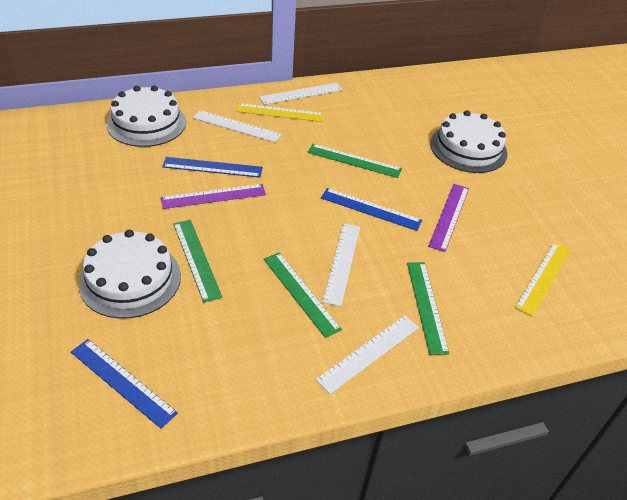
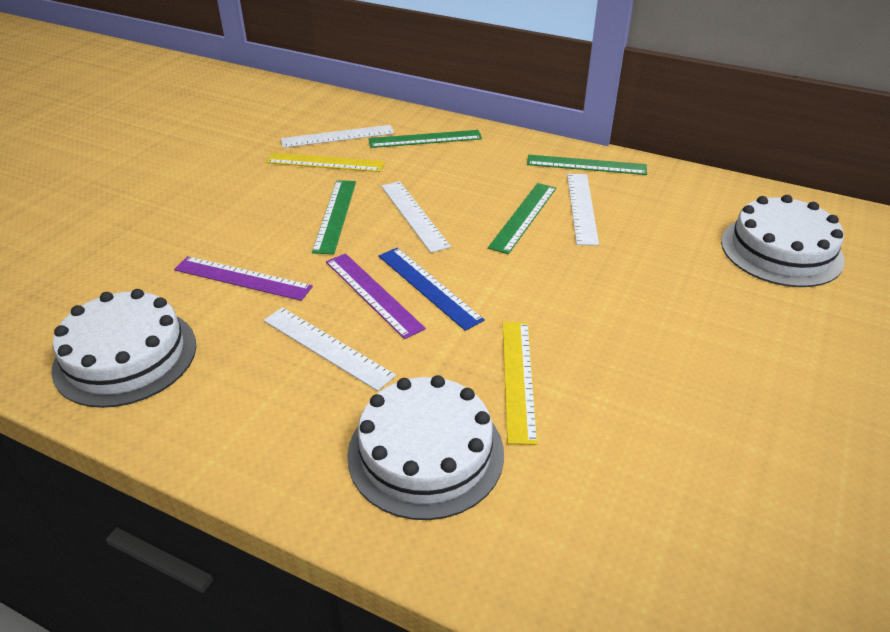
blue ruler: 3 -> 1

